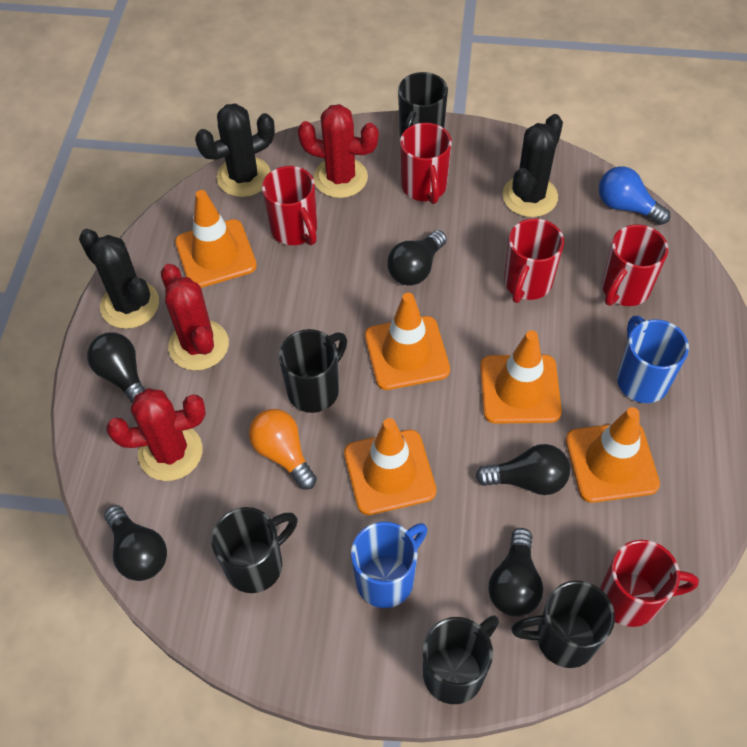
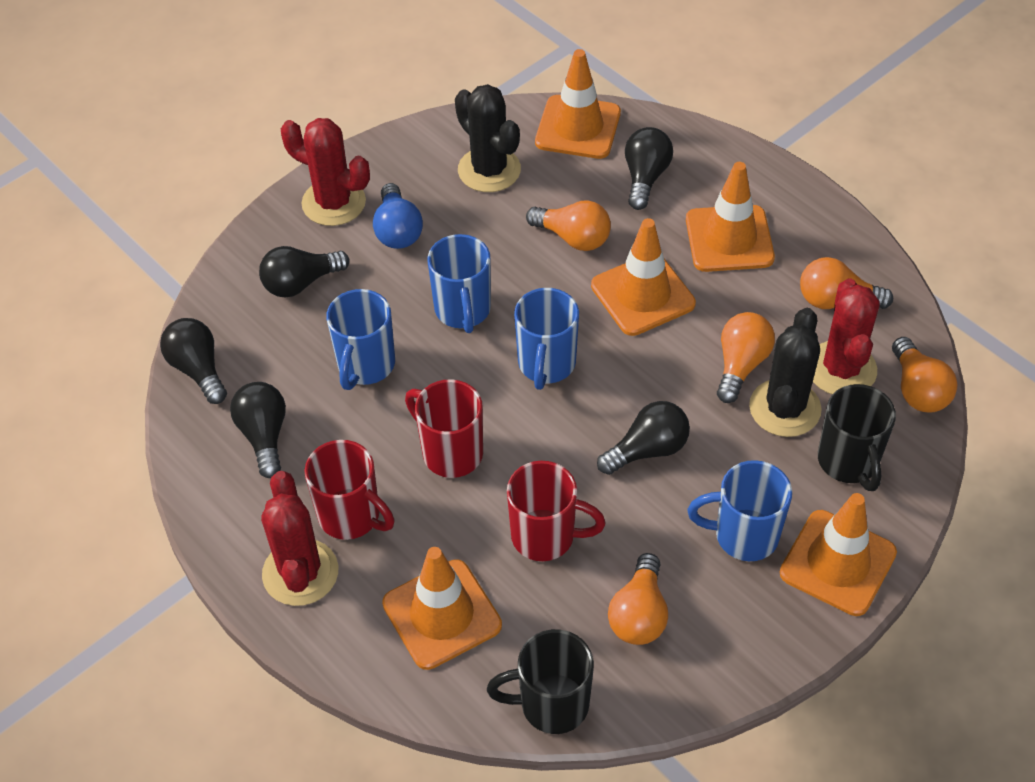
black cactus: 3 -> 2
black mug: 5 -> 2
blue mug: 2 -> 4
orange light bulb: 1 -> 5
red mug: 5 -> 3

